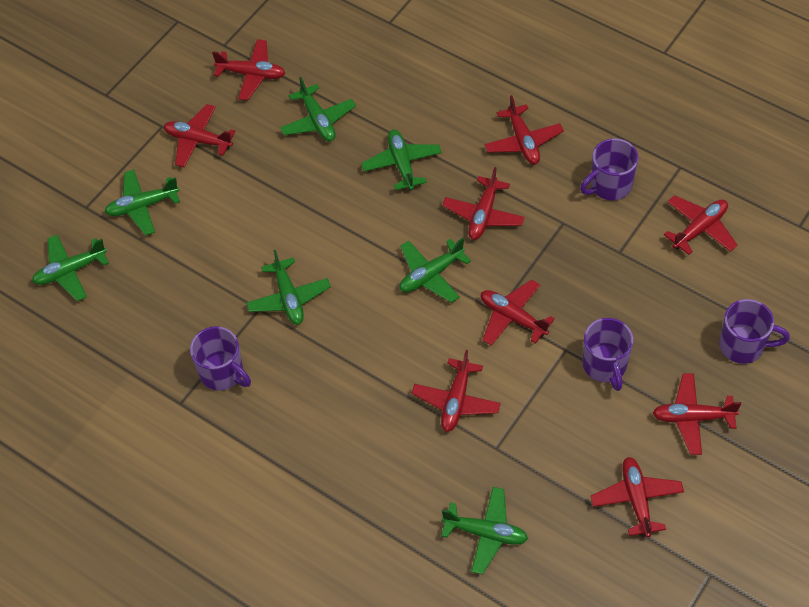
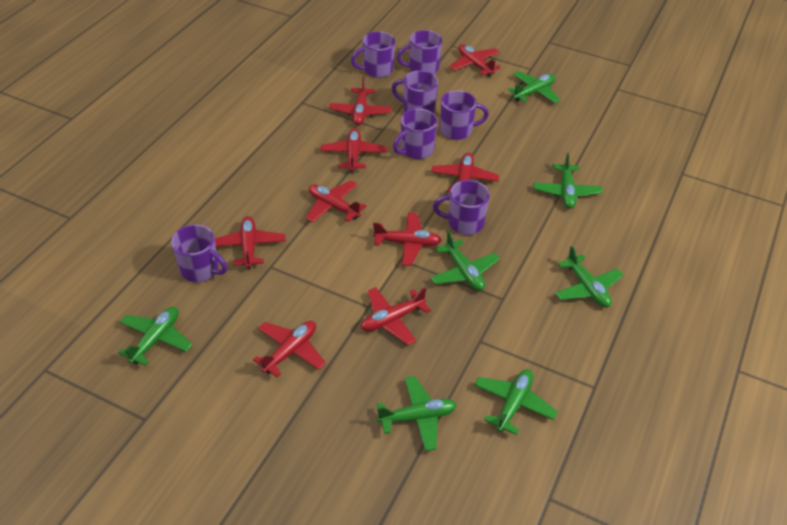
purple mug: 4 -> 7

